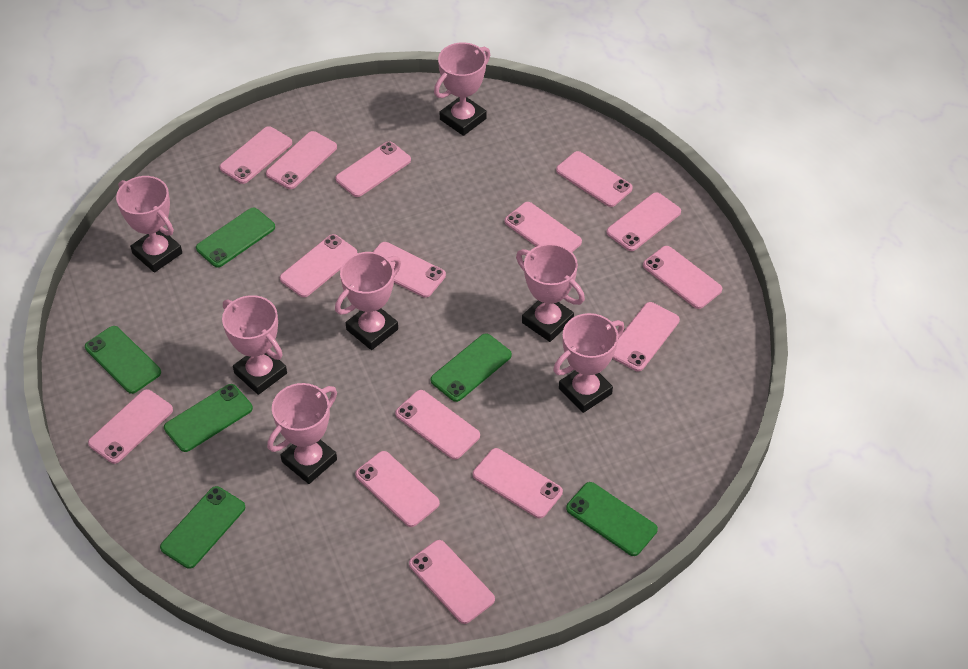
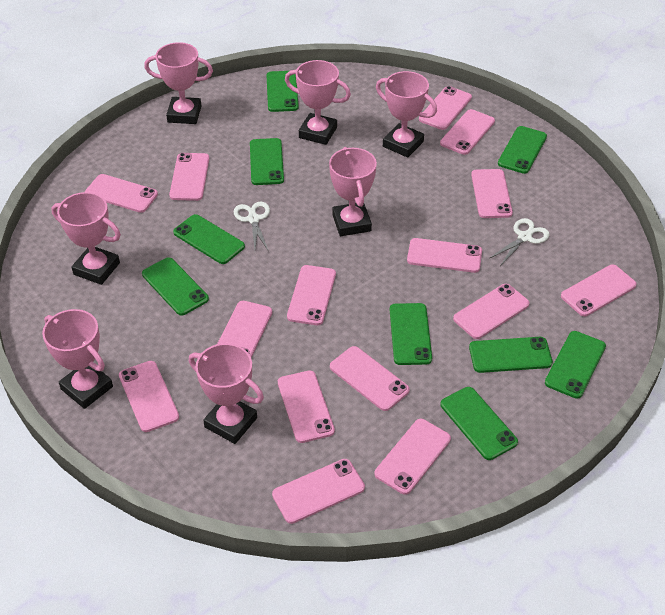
green phone: 6 -> 9
white scissors: 0 -> 2

